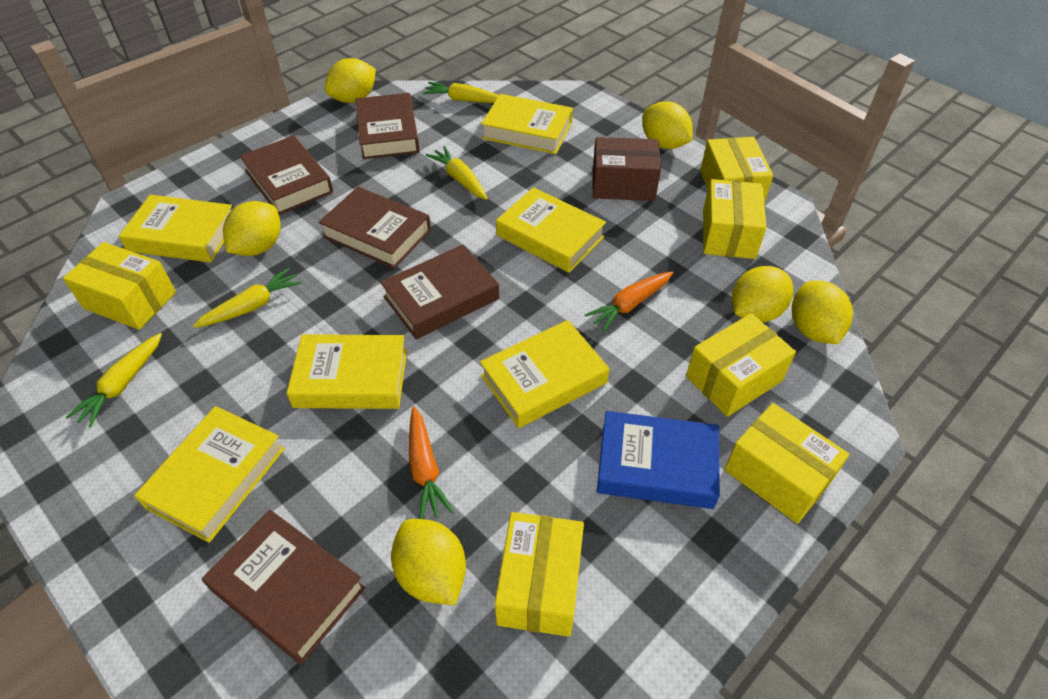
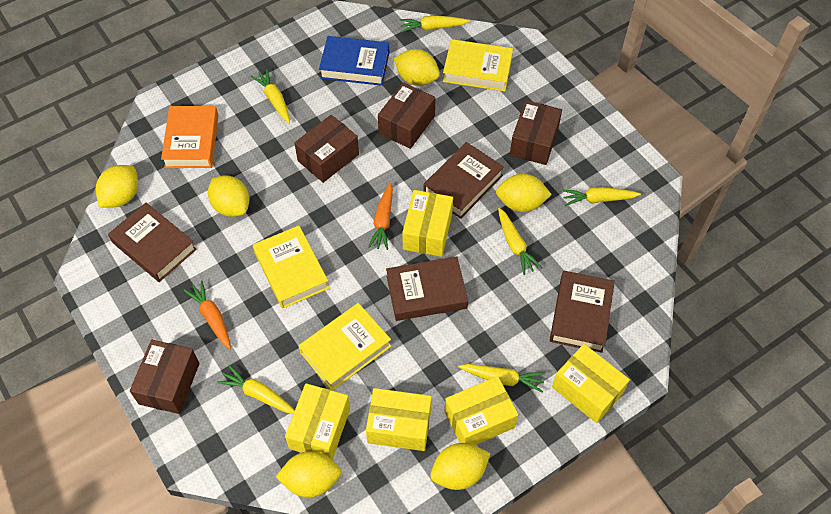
brown book: 5 -> 4
brown box: 1 -> 4
orange book: 0 -> 1
yellow book: 6 -> 3
yellow box: 6 -> 5
yellow carrot: 4 -> 6

